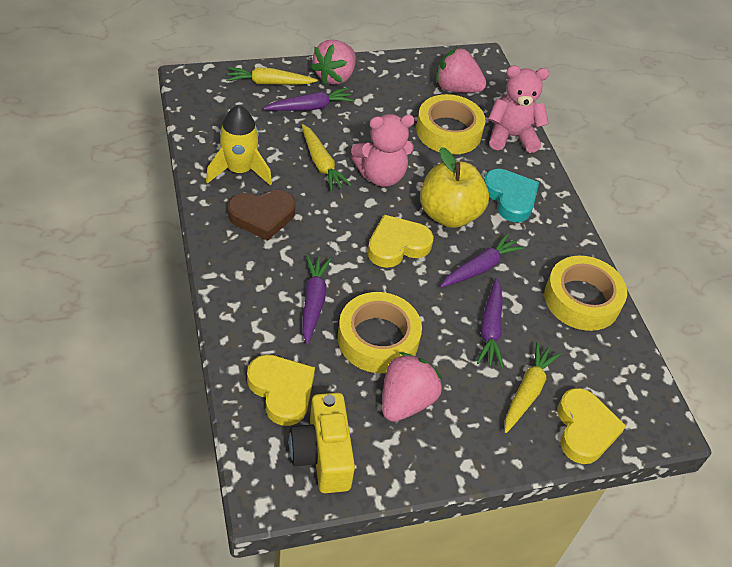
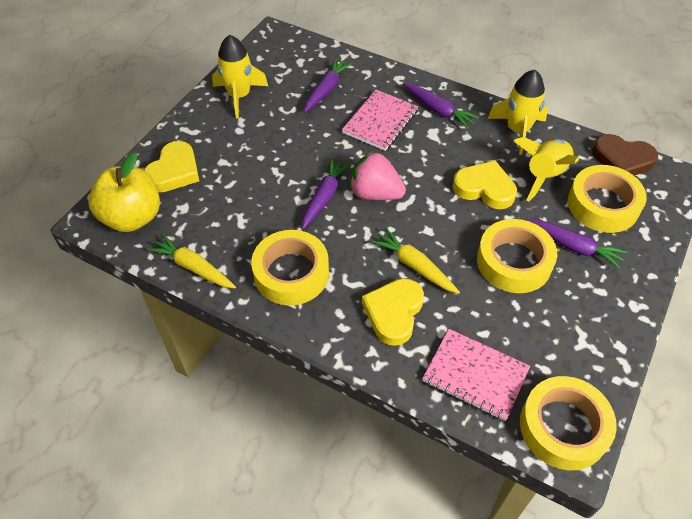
pink notebook: 0 -> 2
pink strawberry: 3 -> 1
pink teddy bear: 2 -> 0
turquoise heart: 1 -> 0
yellow camera: 1 -> 0
yellow carrot: 3 -> 2
yellow rocket: 1 -> 3
yellow tape: 3 -> 4

